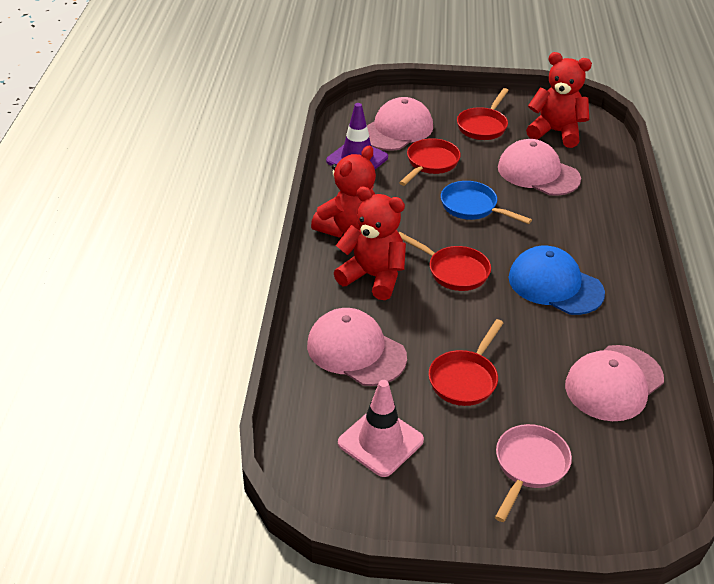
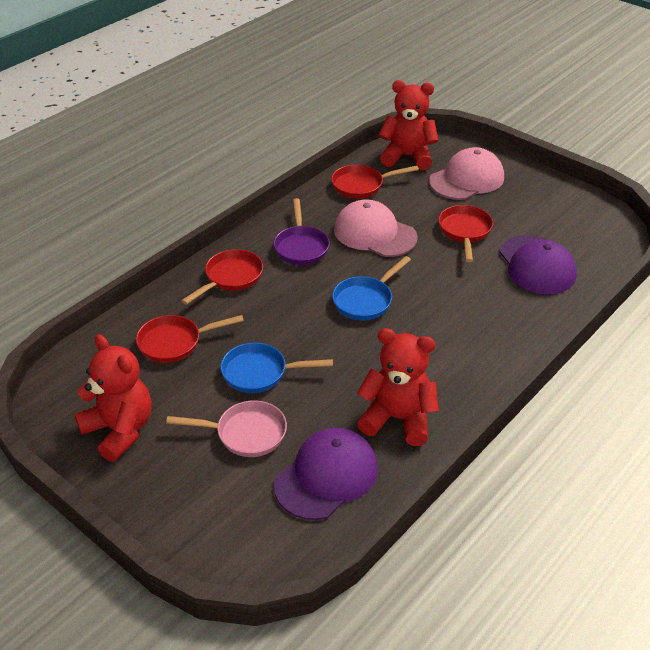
blue cap: 1 -> 0
blue pan: 1 -> 2
pink cap: 4 -> 2
pink traffic cone: 1 -> 0
purple cap: 0 -> 2
purple pan: 0 -> 1
purple traffic cone: 1 -> 0

